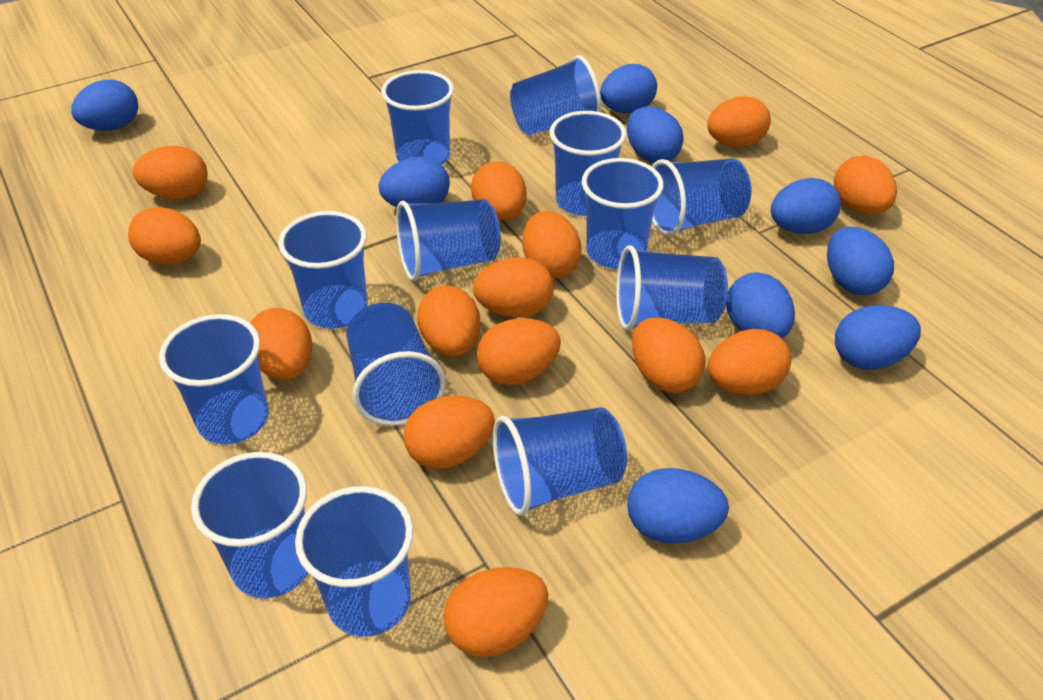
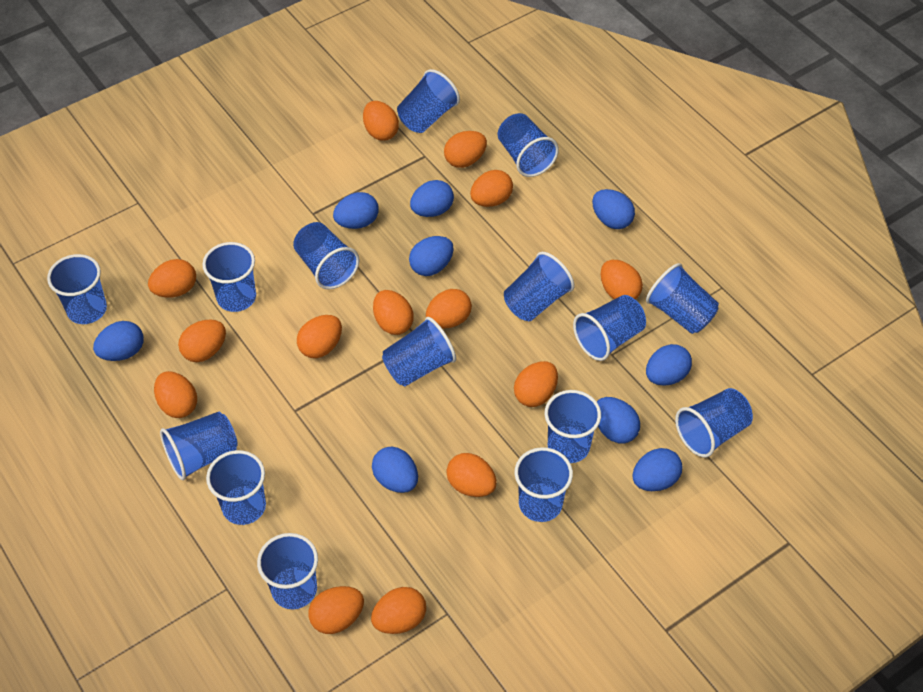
blue cup: 13 -> 15

